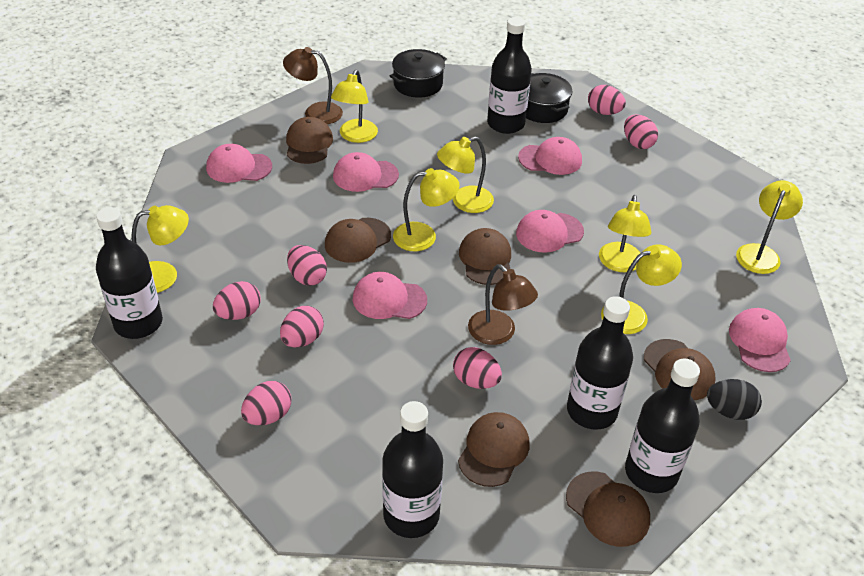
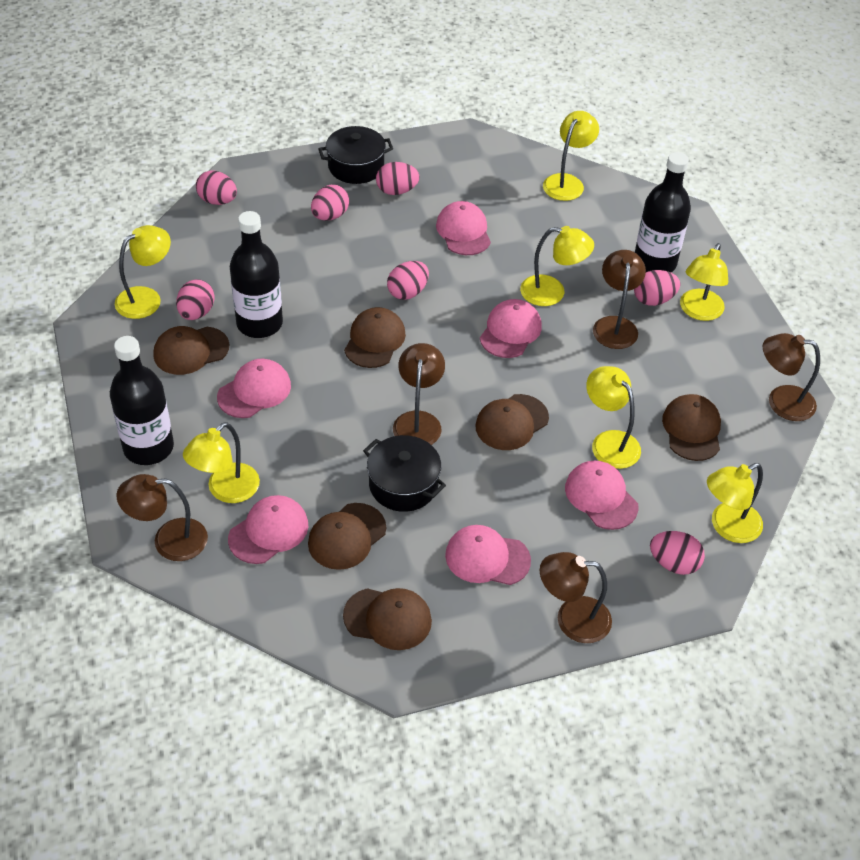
black bottle: 5 -> 3
black egg: 1 -> 0
brown lamp: 2 -> 5

